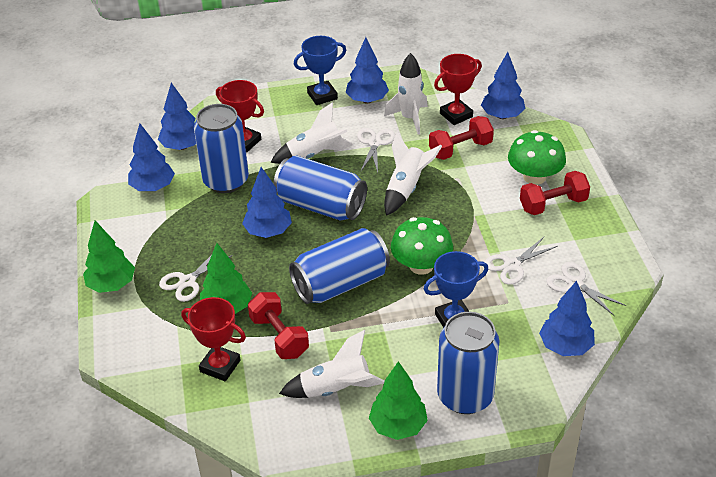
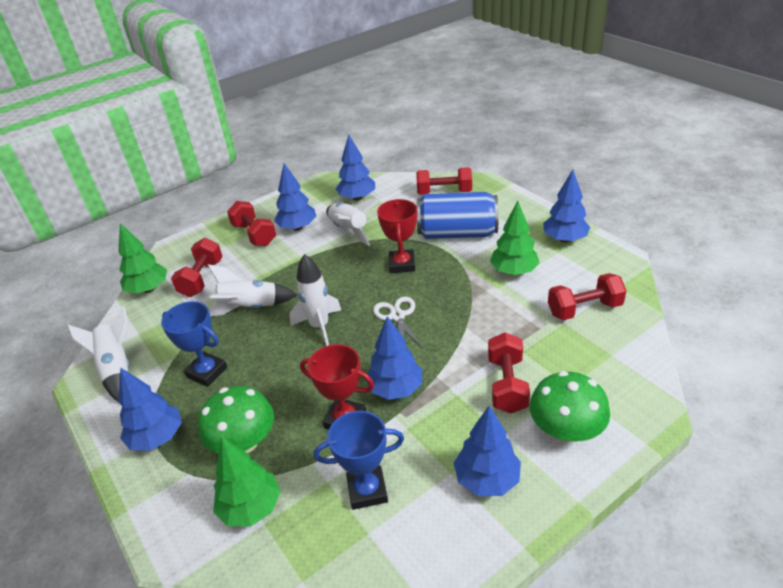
blue can: 4 -> 1
red dumbbell: 3 -> 5
red trophy: 3 -> 2
white scissors: 4 -> 1

